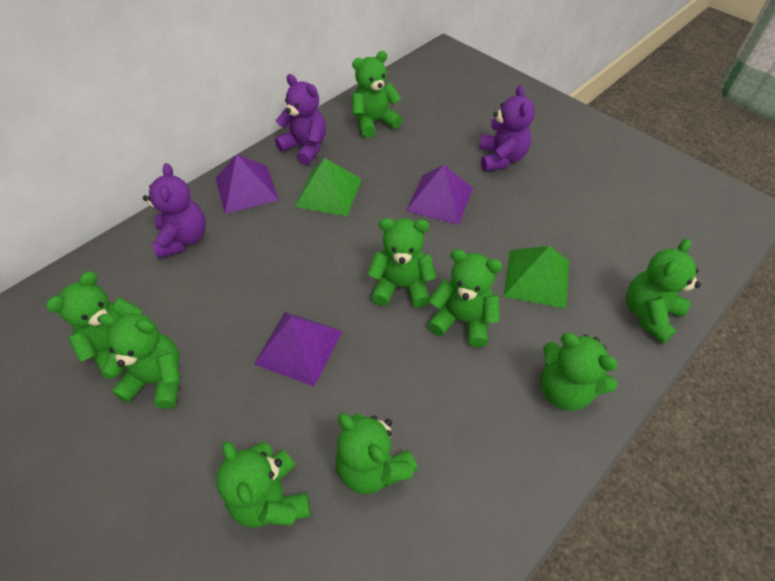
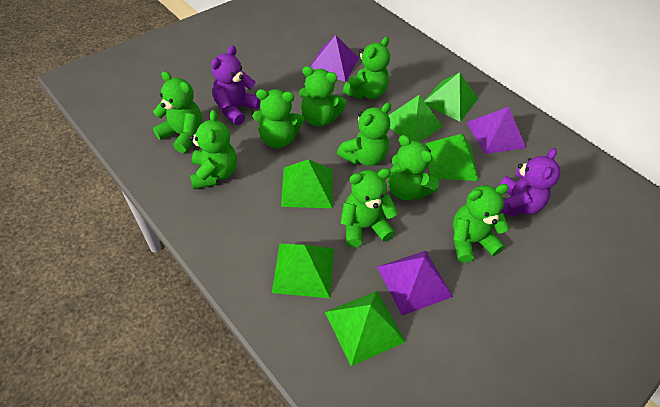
green pyramid: 2 -> 6
purple teddy bear: 3 -> 2

